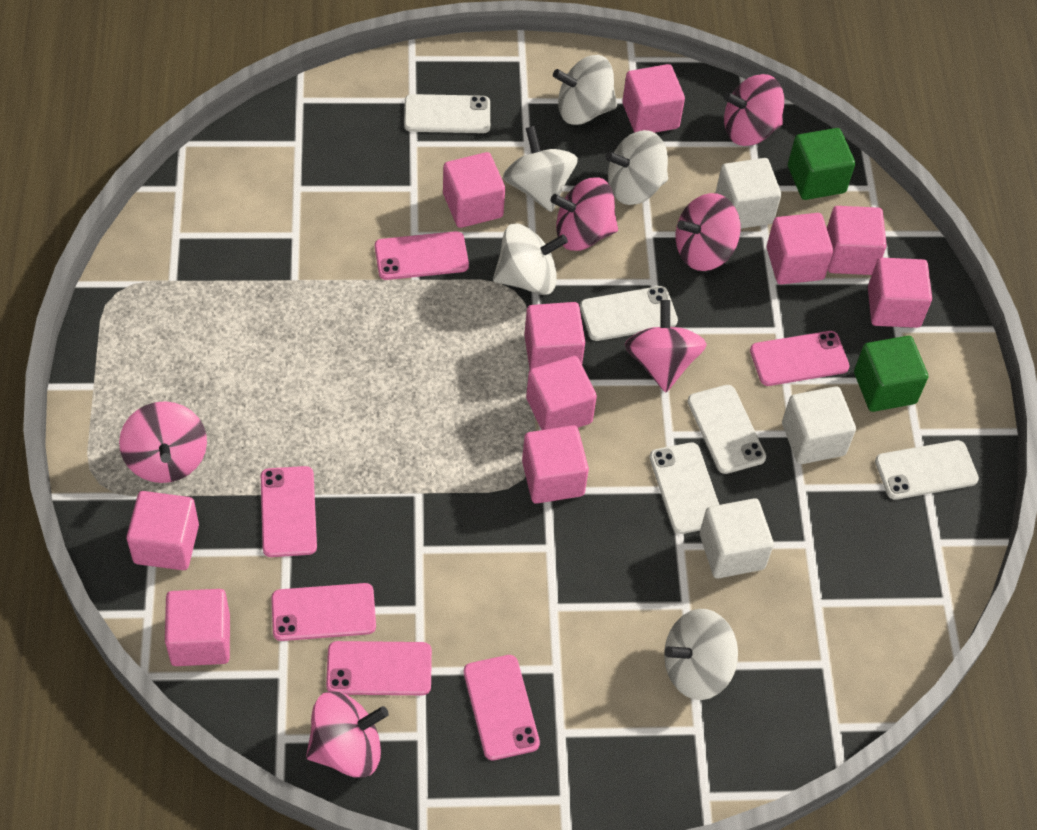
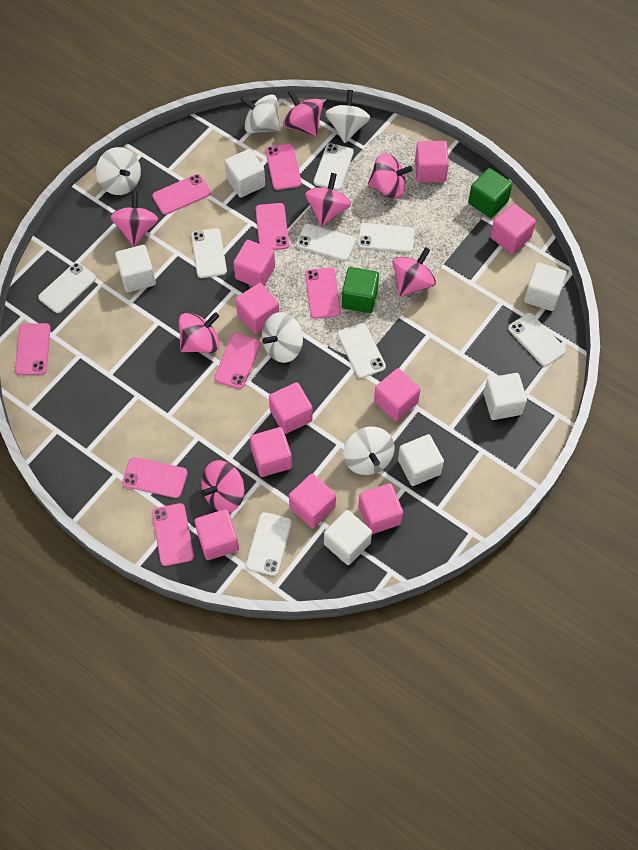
pink phone: 6 -> 8
pink spinning top: 6 -> 7
white cube: 3 -> 6
white phone: 5 -> 8

